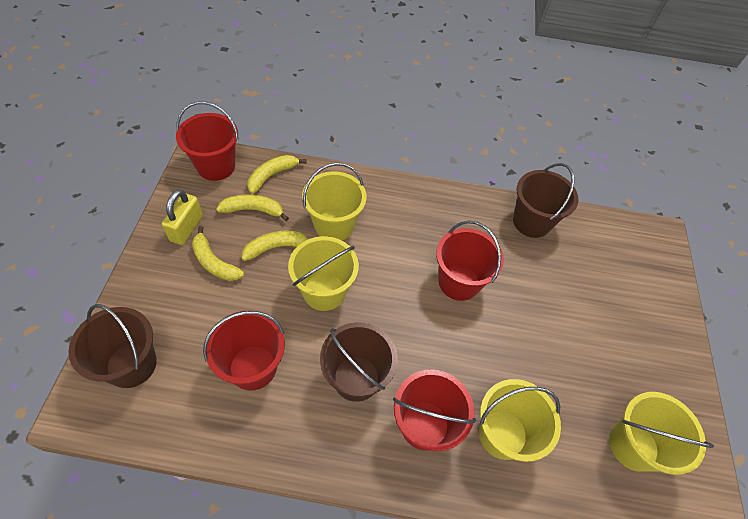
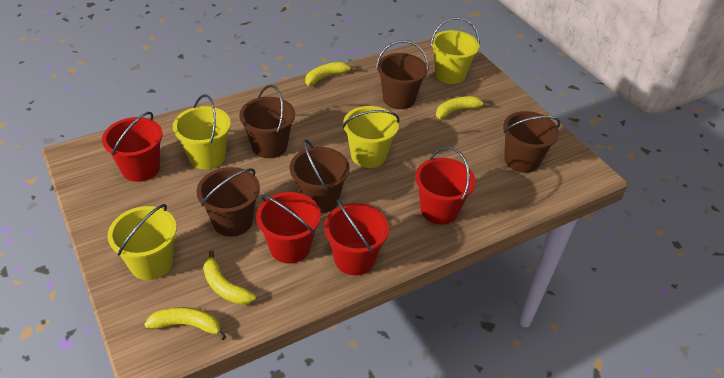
brown bucket: 3 -> 5
yellow padlock: 1 -> 0

